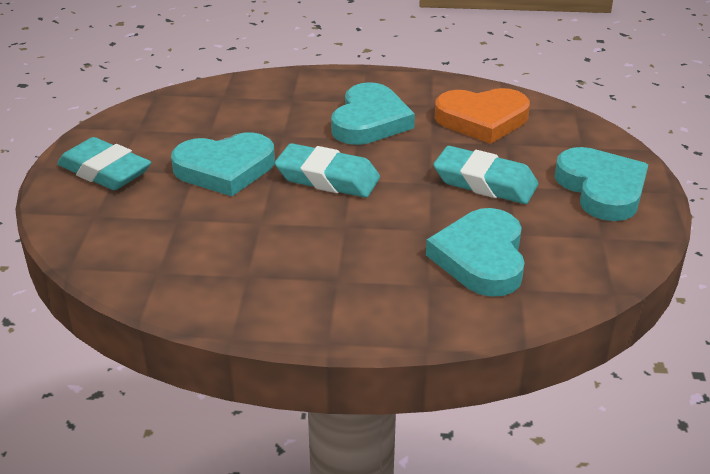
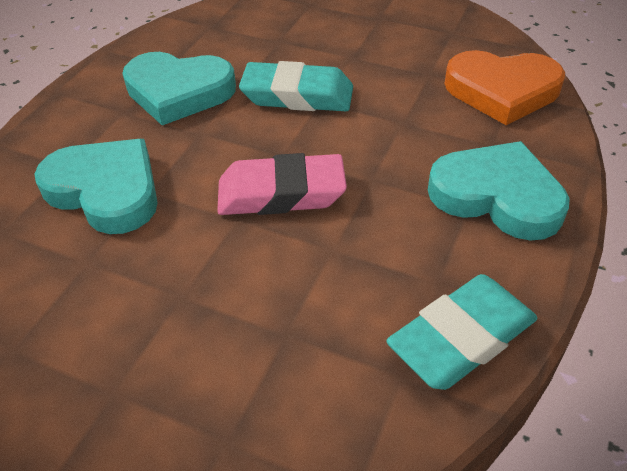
pink eraser: 0 -> 1
turquoise eraser: 3 -> 2
turquoise heart: 4 -> 3

